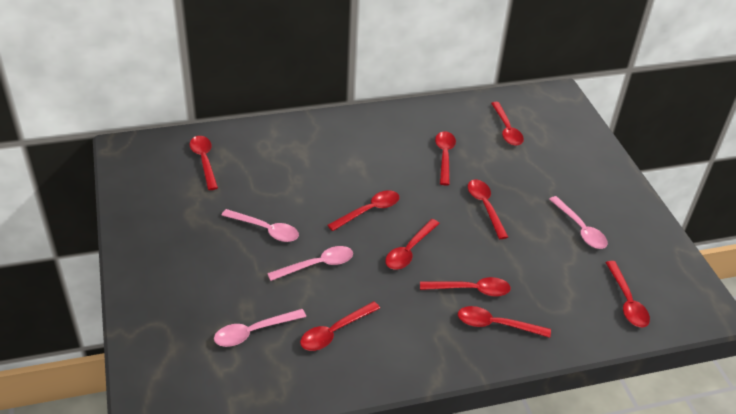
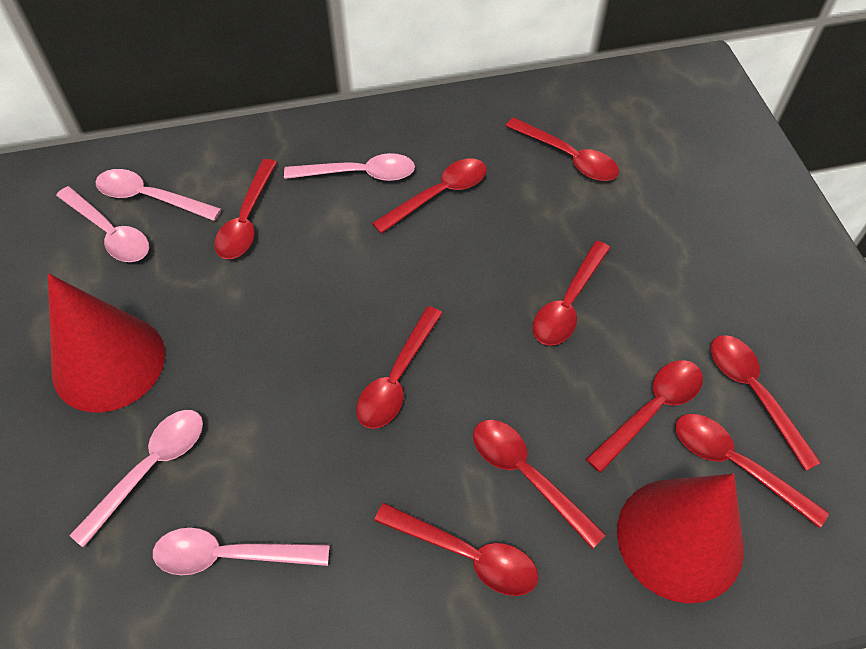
pink spoon: 4 -> 5
red cone: 0 -> 2

